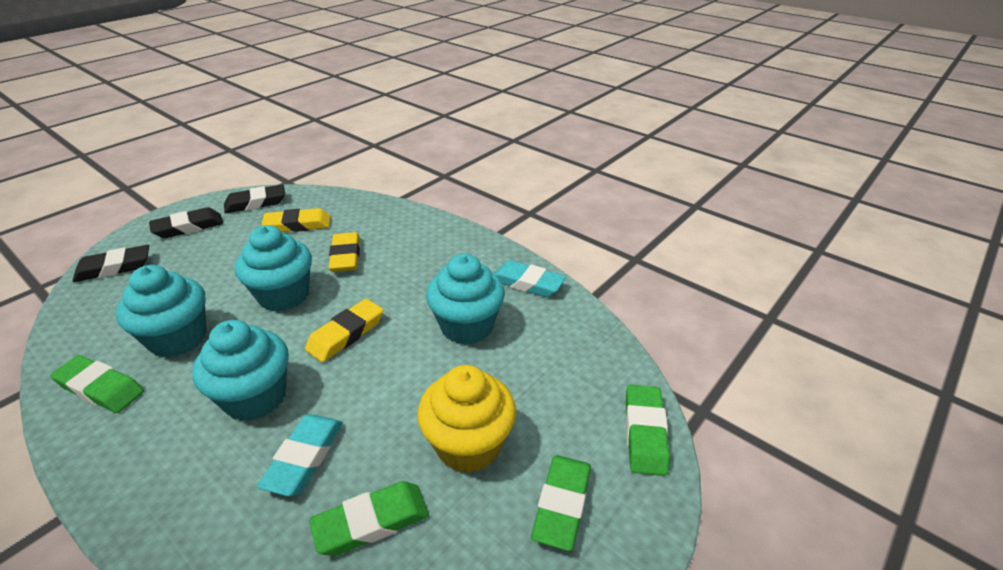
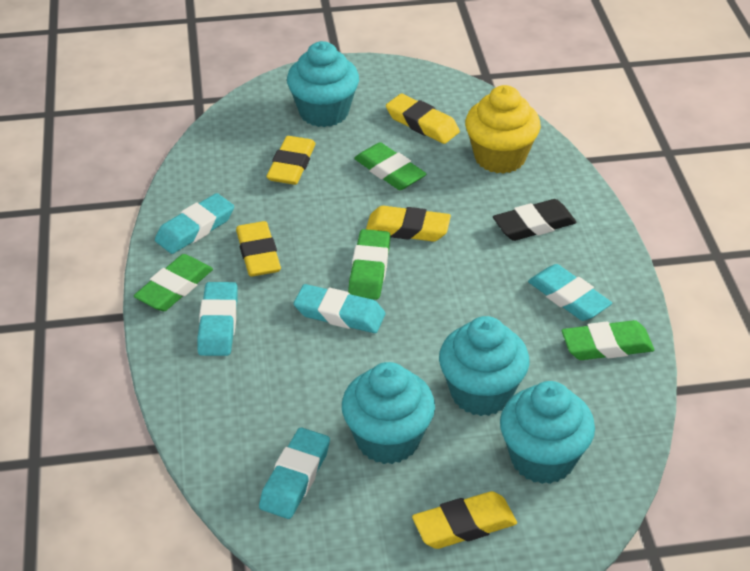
black eraser: 3 -> 1
turquoise eraser: 2 -> 5
yellow eraser: 3 -> 5

